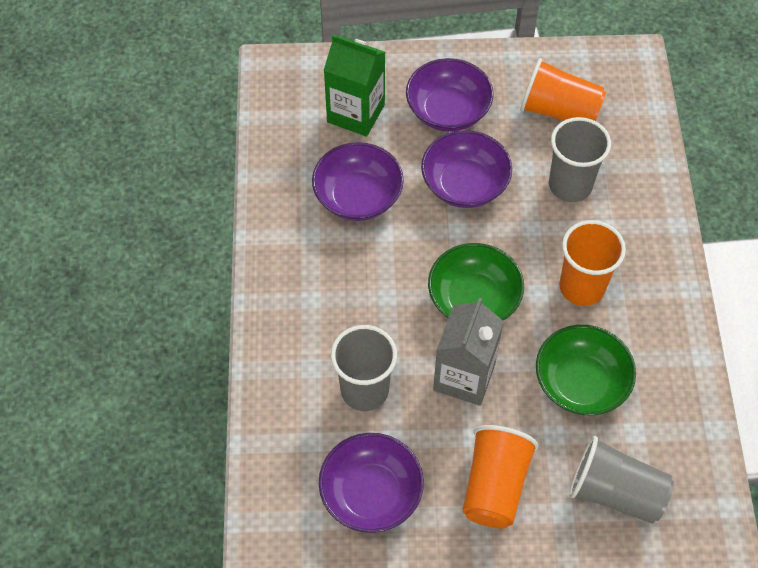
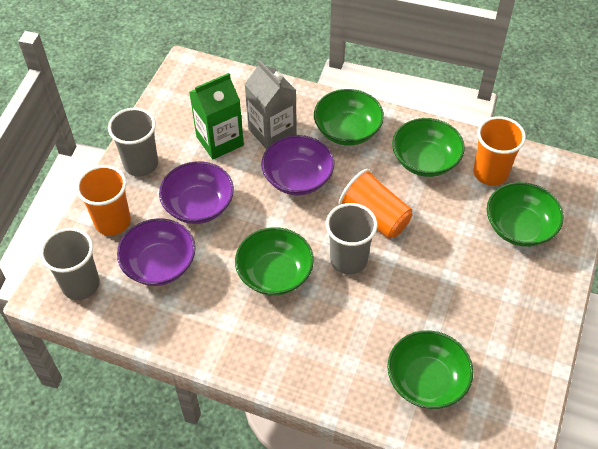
green bowl: 2 -> 5
purple bowl: 4 -> 3

